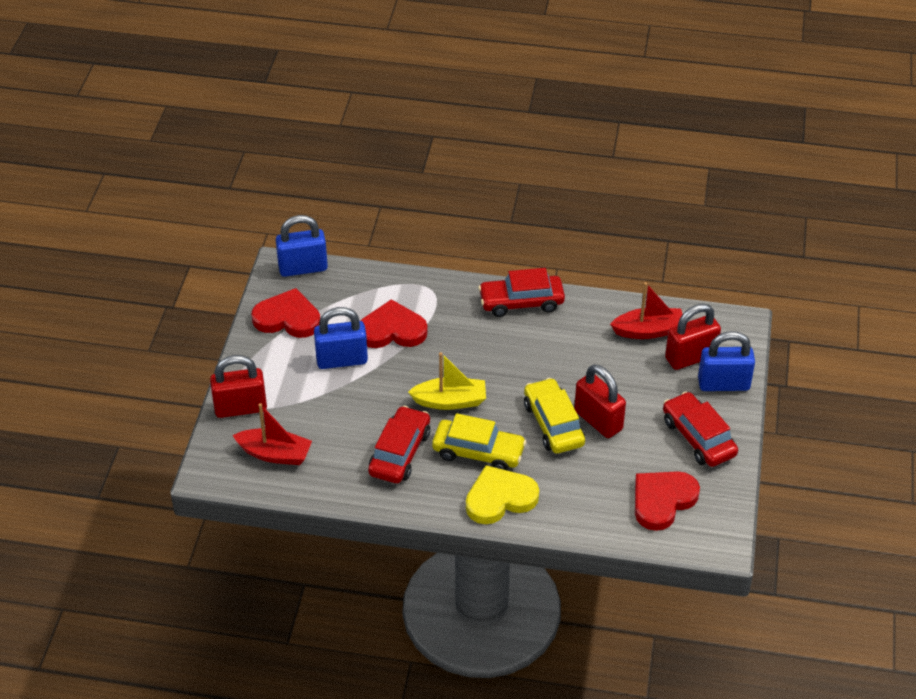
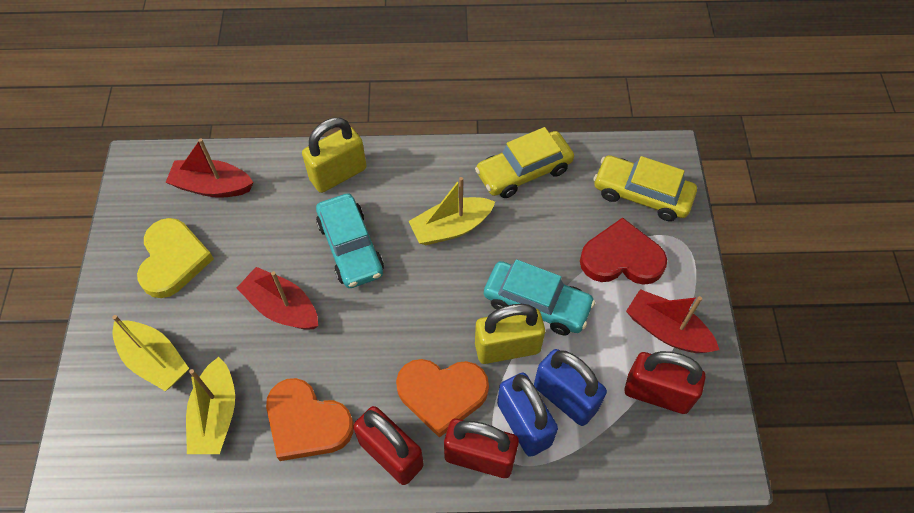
blue padlock: 3 -> 2
orange heart: 0 -> 2
red boat: 2 -> 3
red car: 3 -> 0
red heart: 3 -> 1
turquoise car: 0 -> 2
yellow boat: 1 -> 3
yellow padlock: 0 -> 2

